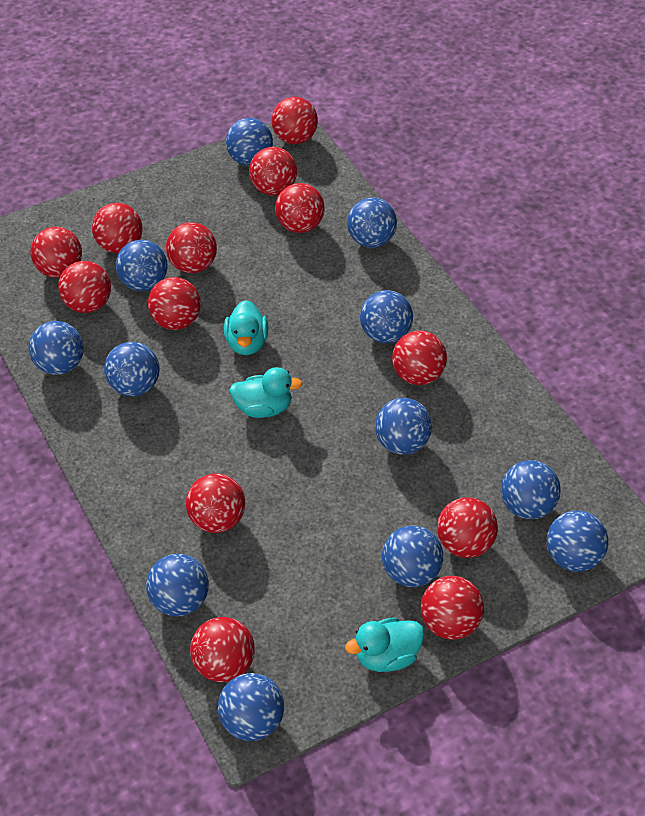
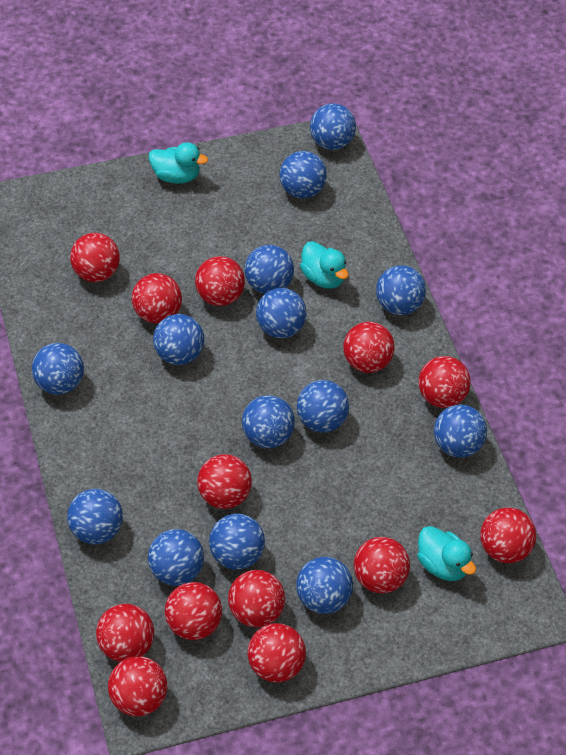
blue ball: 12 -> 14

